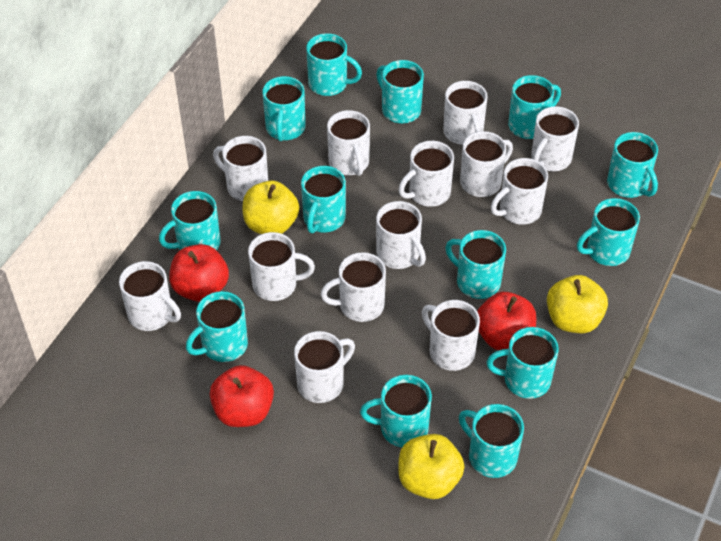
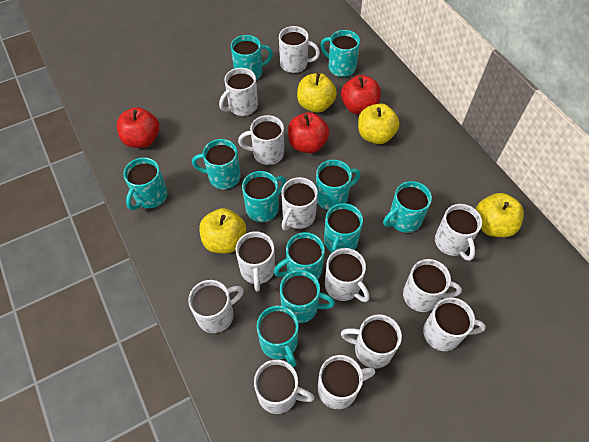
turquoise mug: 13 -> 11
yellow apple: 3 -> 4

